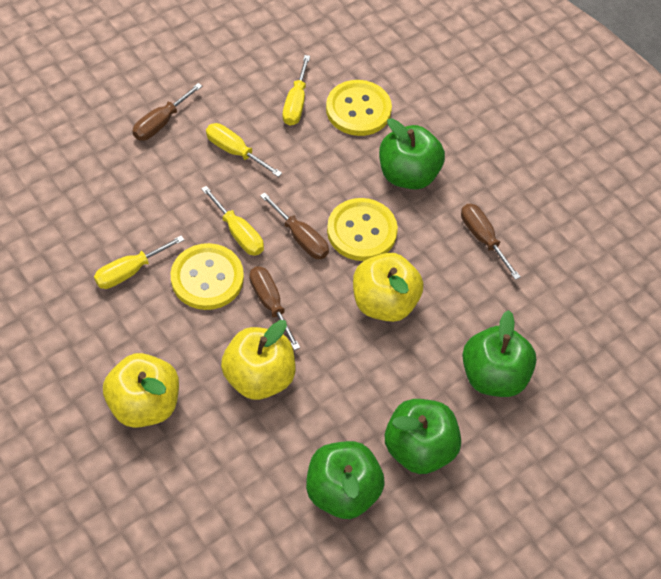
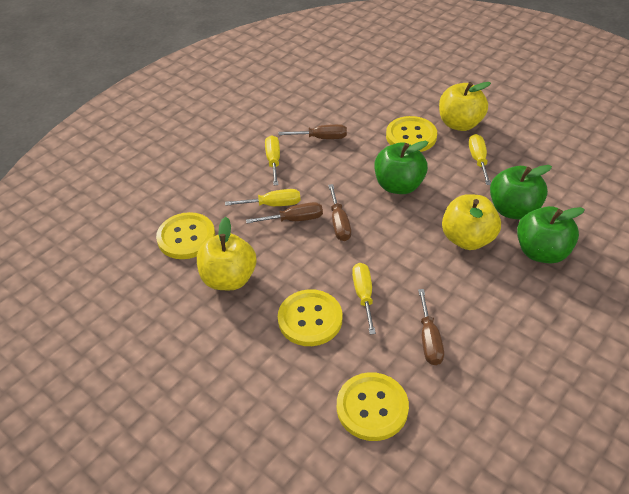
green apple: 4 -> 3
yellow button: 3 -> 4

